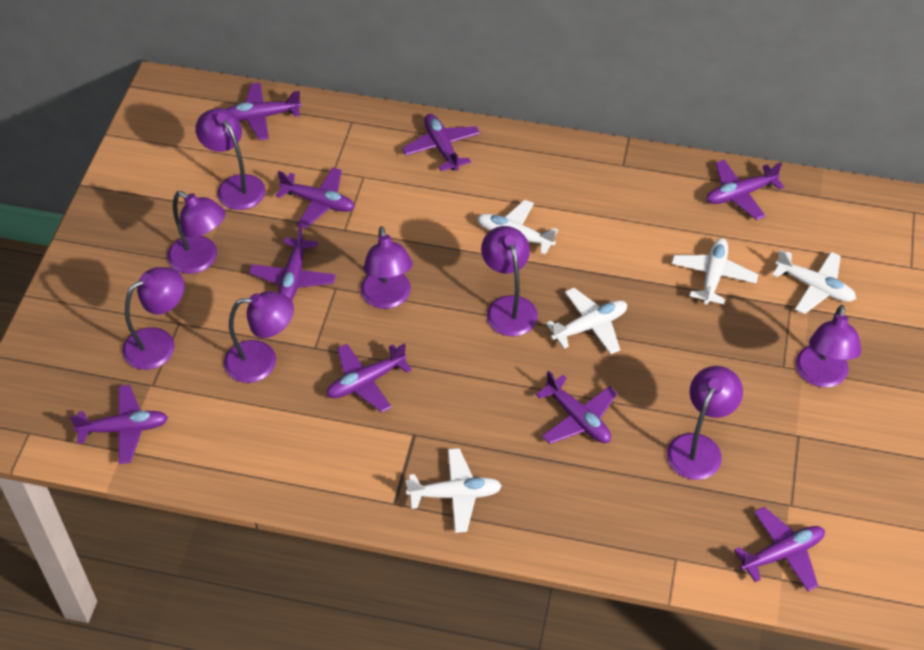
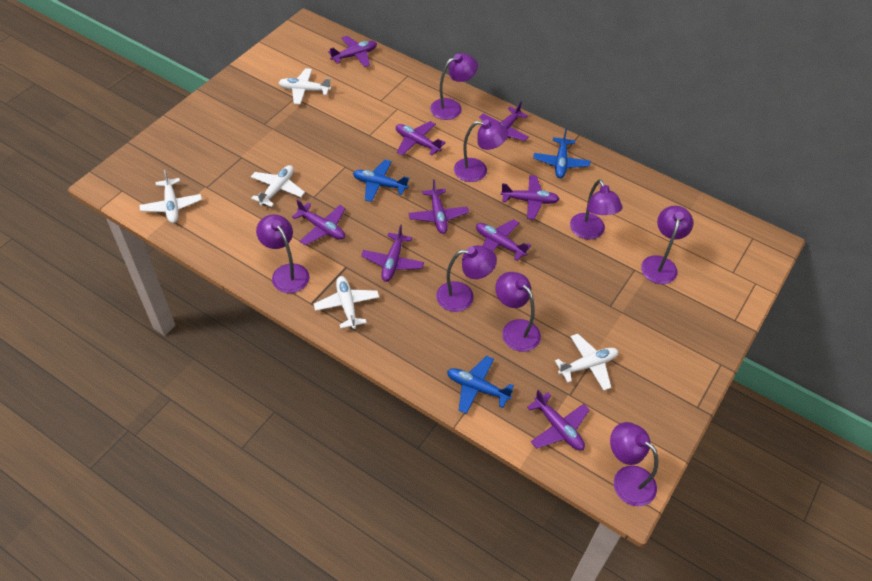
blue plane: 0 -> 3

